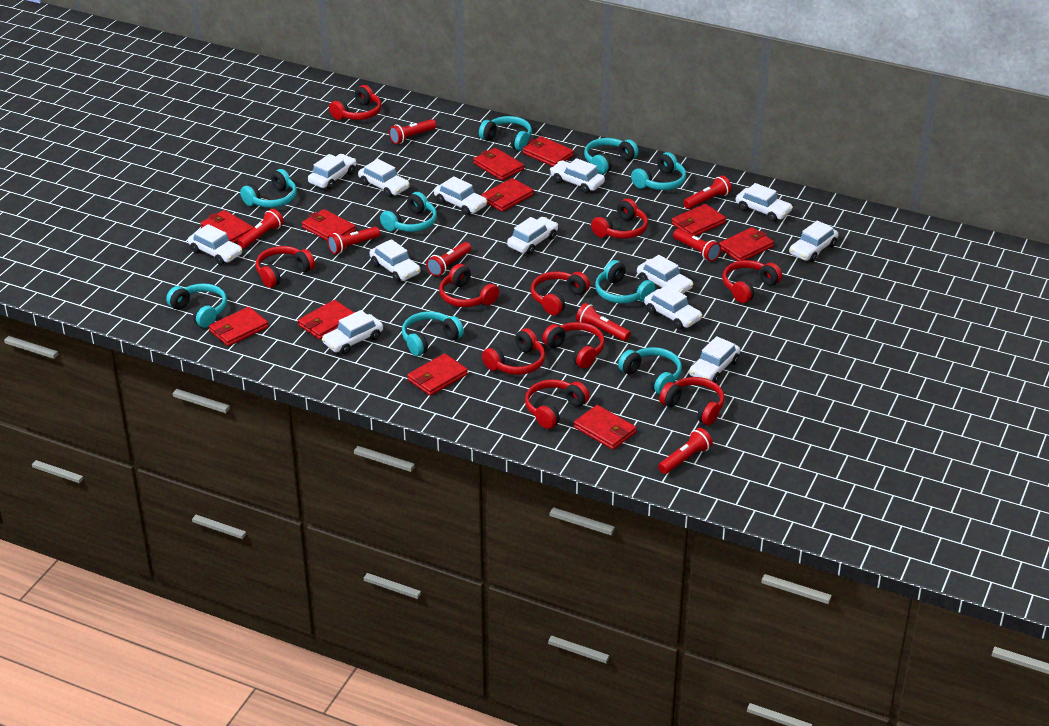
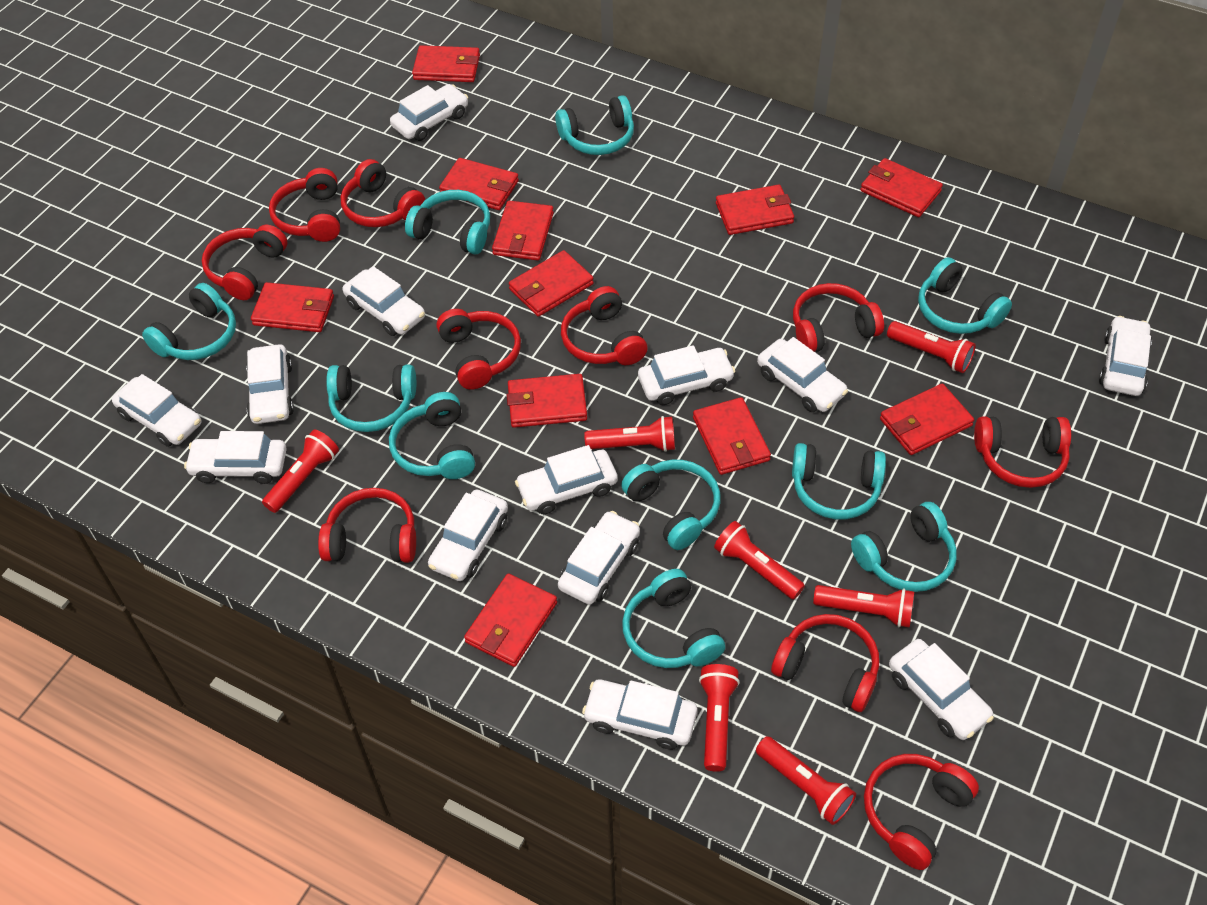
red flashlight: 8 -> 7
turquoise headphones: 9 -> 10

